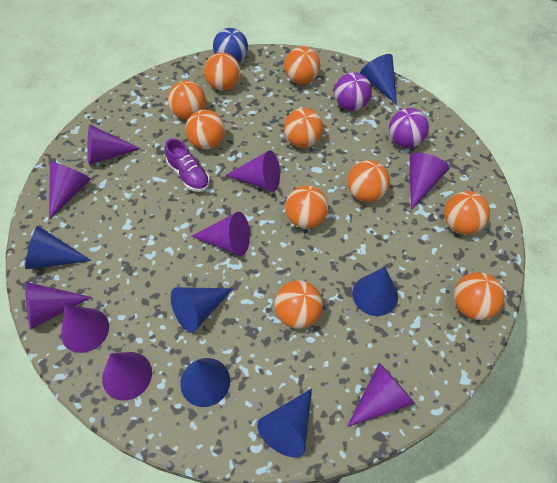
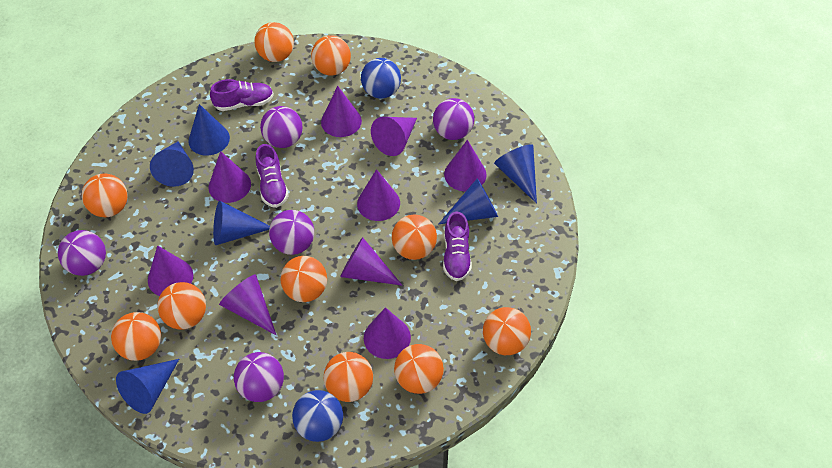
blue ball: 1 -> 2
purple ball: 2 -> 5
purple shoe: 1 -> 3

